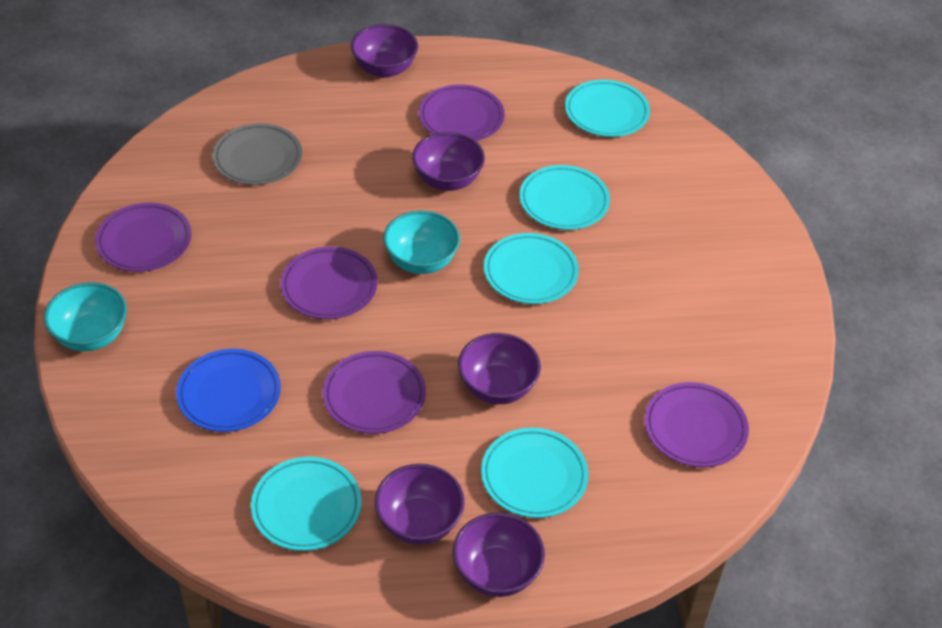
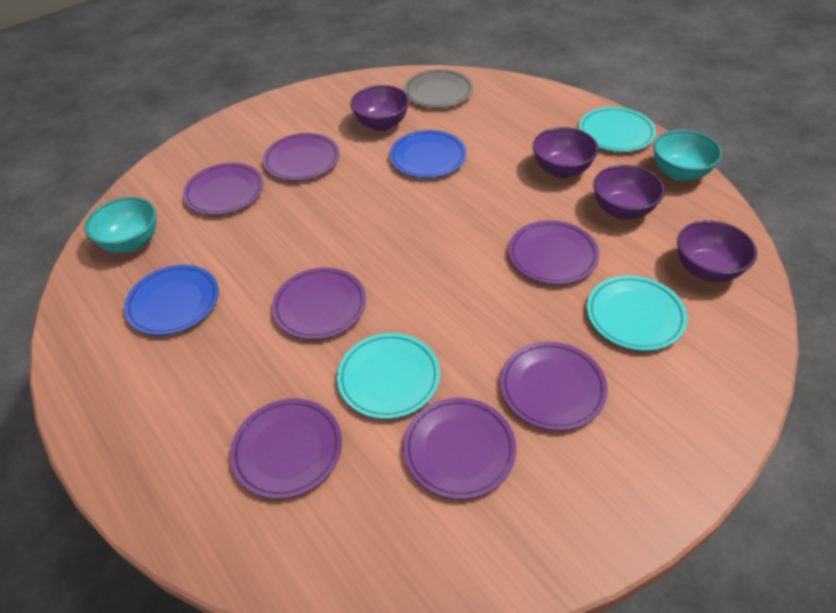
blue plate: 1 -> 2
purple bowl: 5 -> 4
purple plate: 5 -> 7
turquoise plate: 5 -> 3

